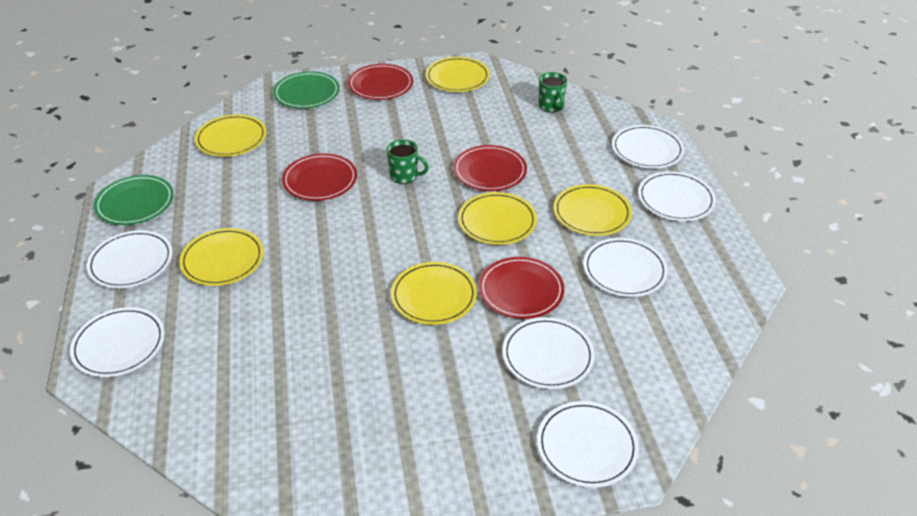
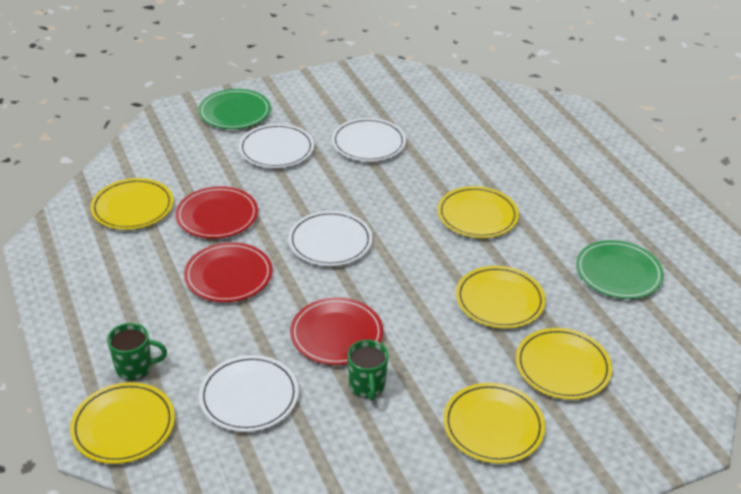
red plate: 4 -> 3
white plate: 7 -> 4

